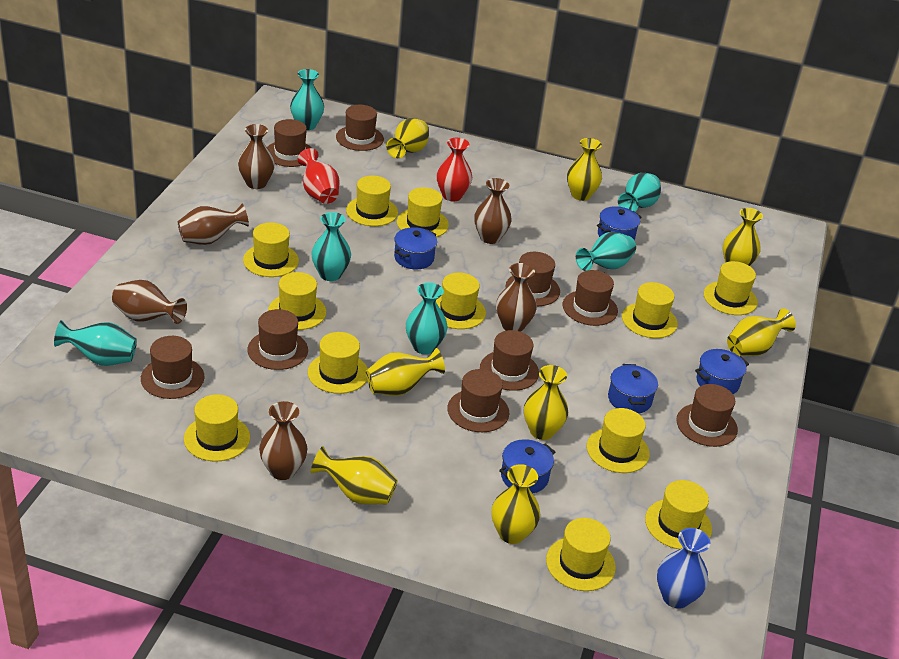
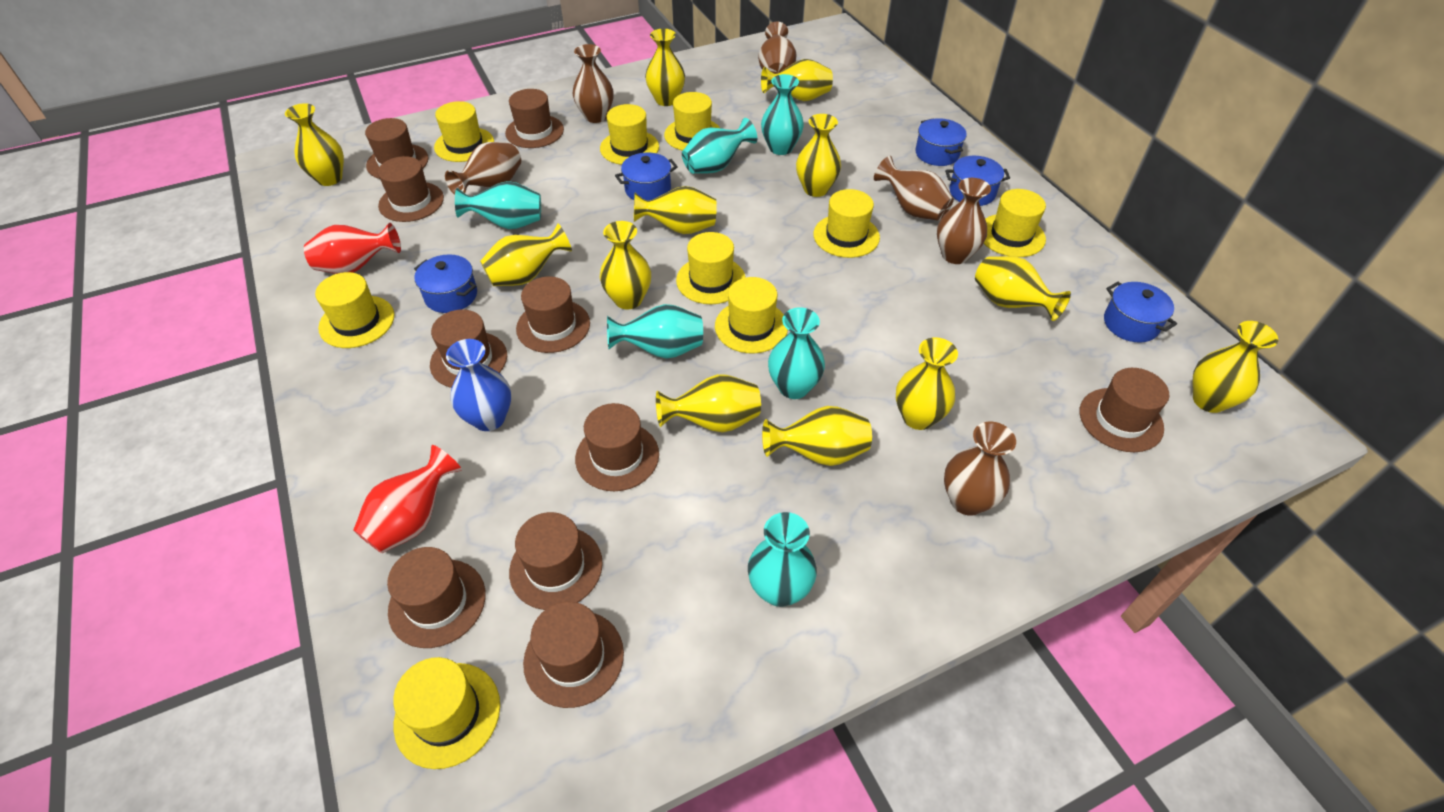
brown hat: 9 -> 10
yellow hat: 12 -> 9
yellow vase: 8 -> 12

